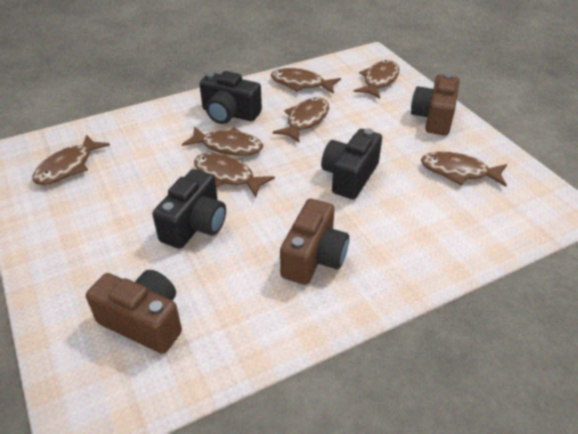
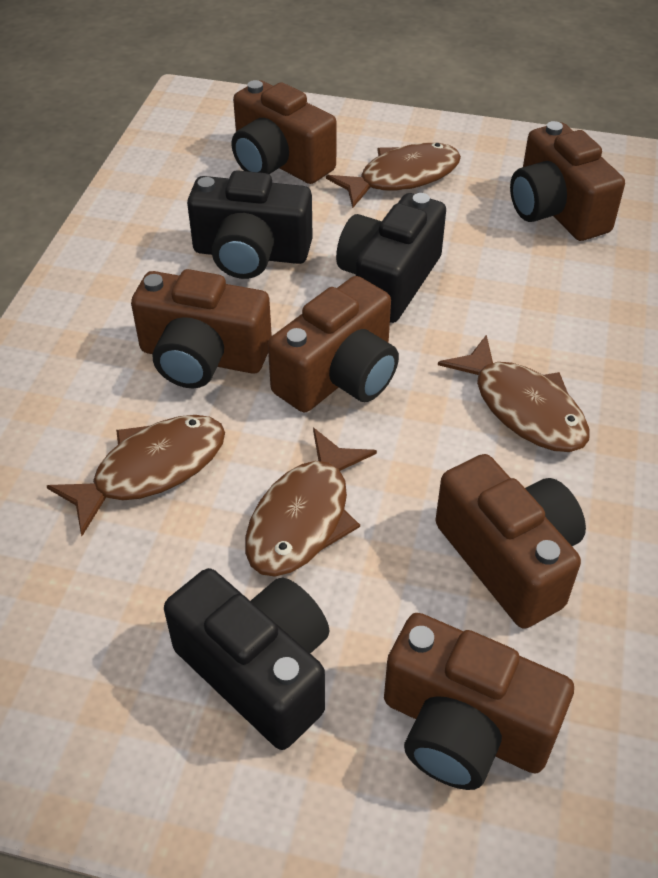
brown camera: 3 -> 6
brown fish: 7 -> 4

